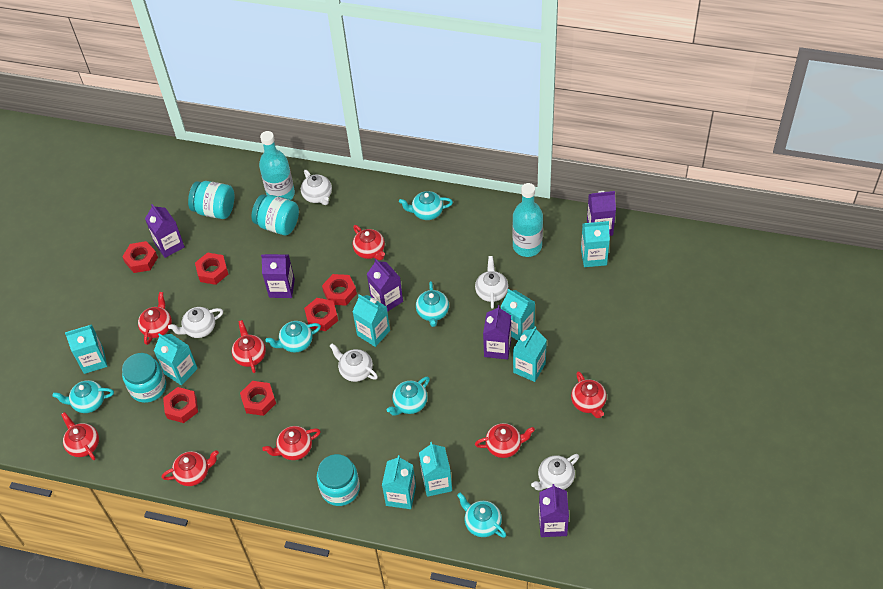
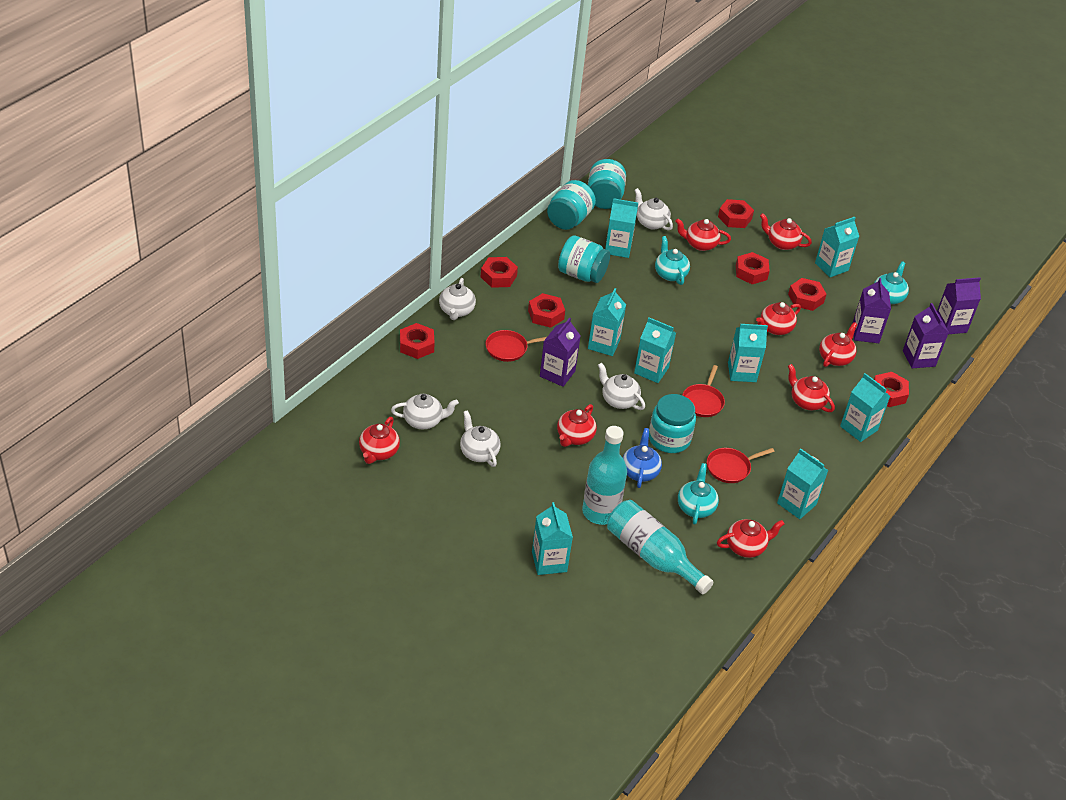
blue teapot: 0 -> 1
purple carton: 6 -> 4
red nut: 6 -> 7
red pan: 0 -> 3
turquoise teapot: 6 -> 3

